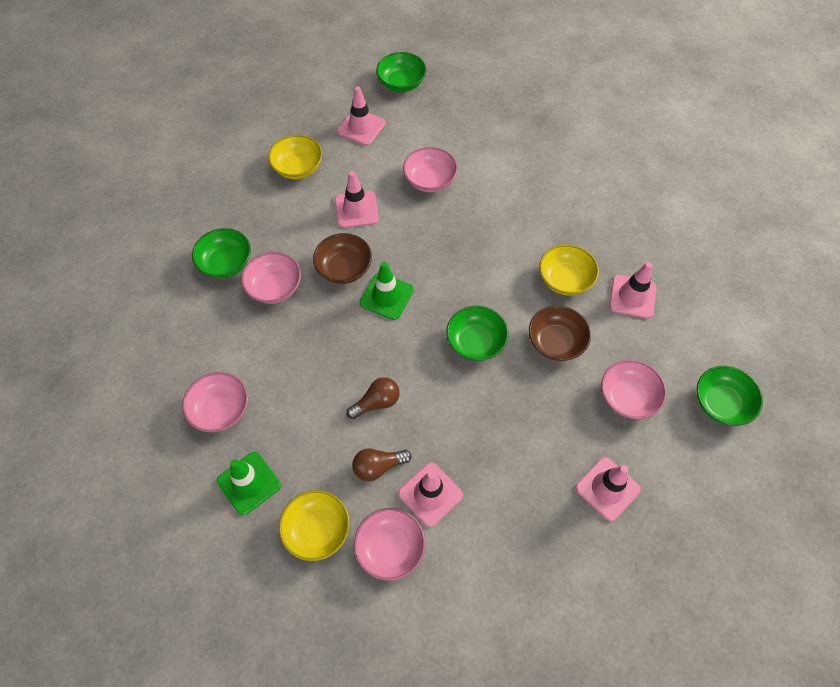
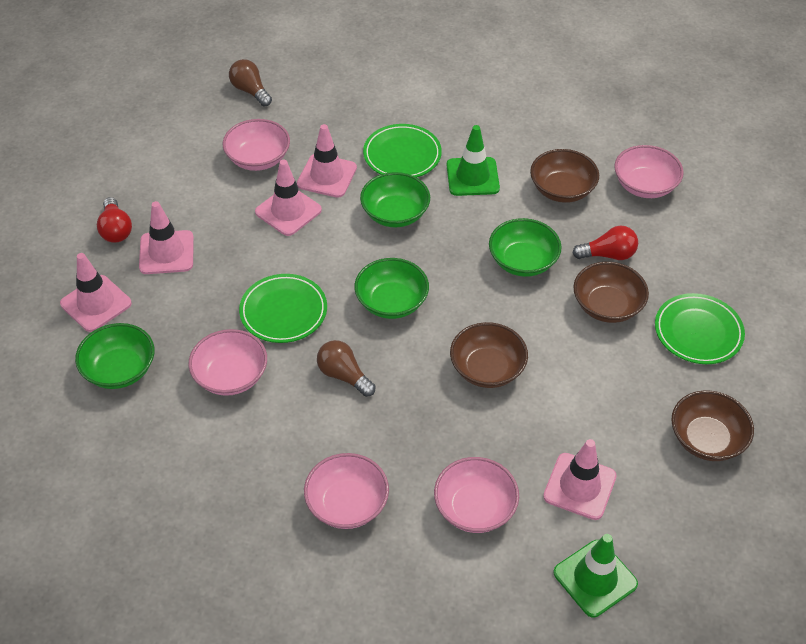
brown bowl: 2 -> 4
green plate: 0 -> 3
red light bulb: 0 -> 2
yellow bowl: 3 -> 0

